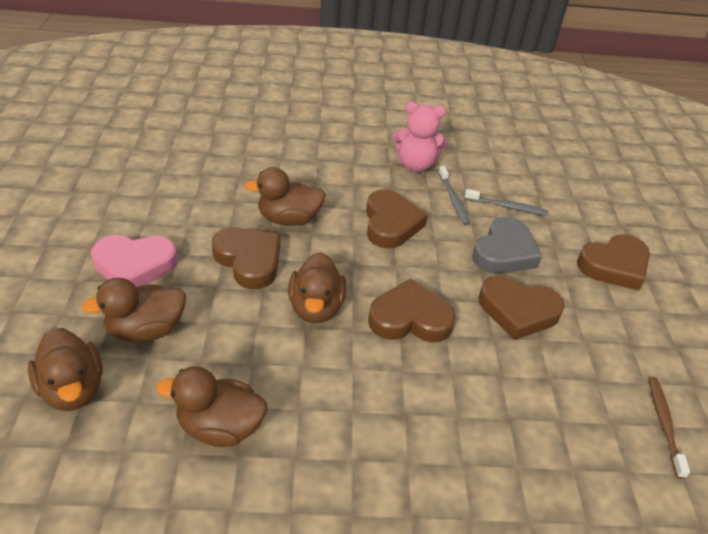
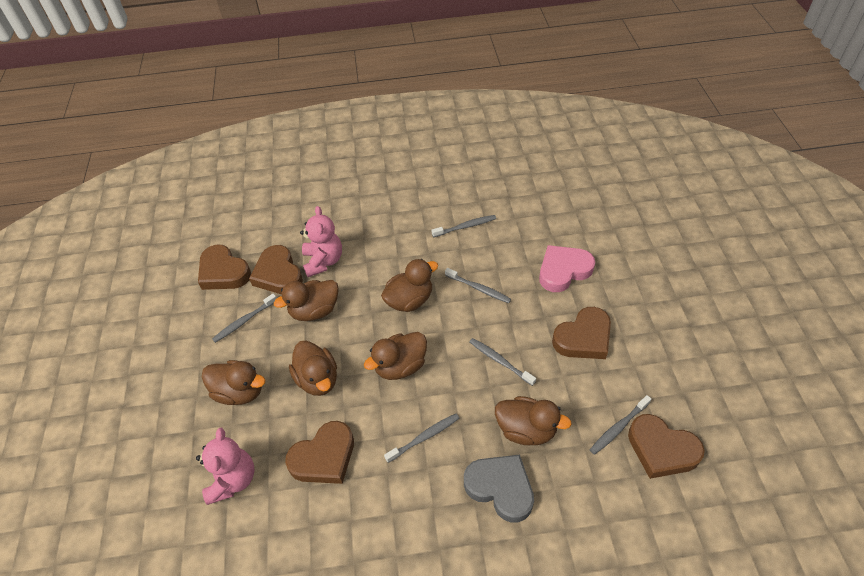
brown duck: 5 -> 6
brown toothbrush: 1 -> 0
grey toothbrush: 2 -> 6
pink teddy bear: 1 -> 2

